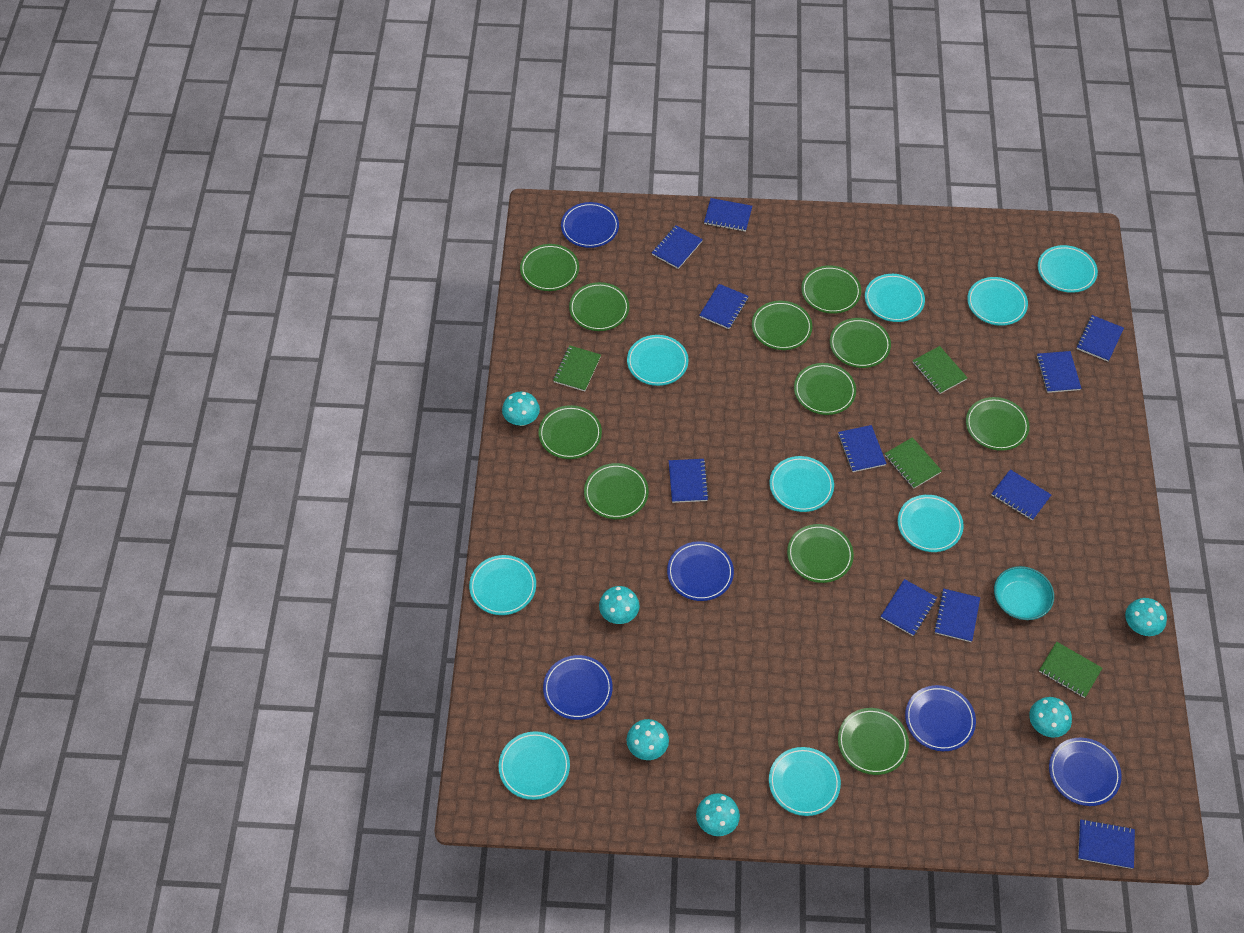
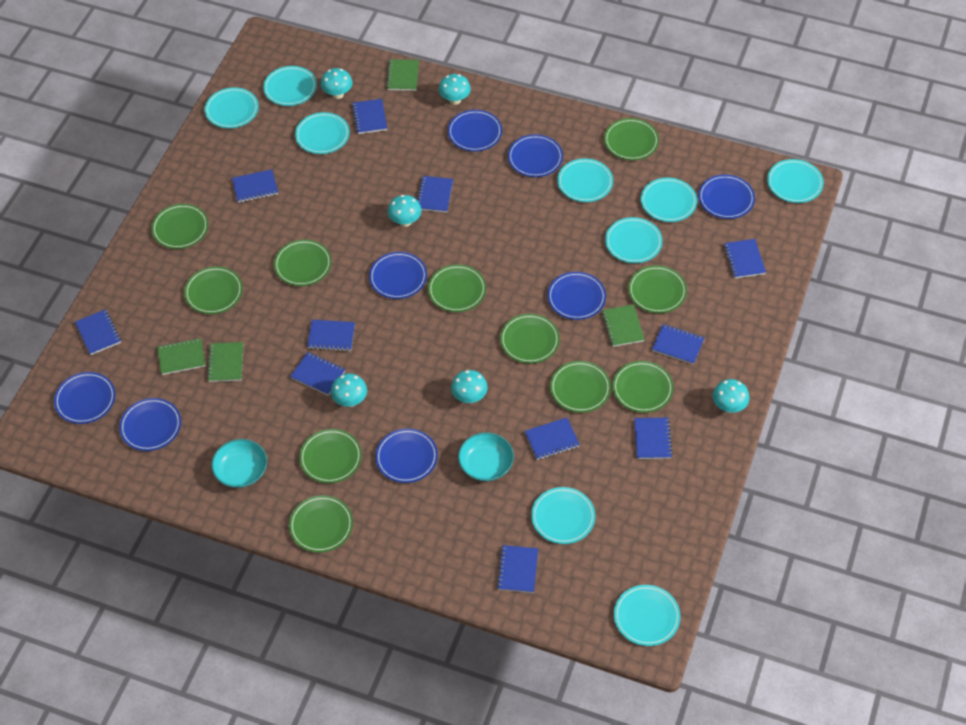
blue plate: 5 -> 8
turquoise bowl: 1 -> 2

